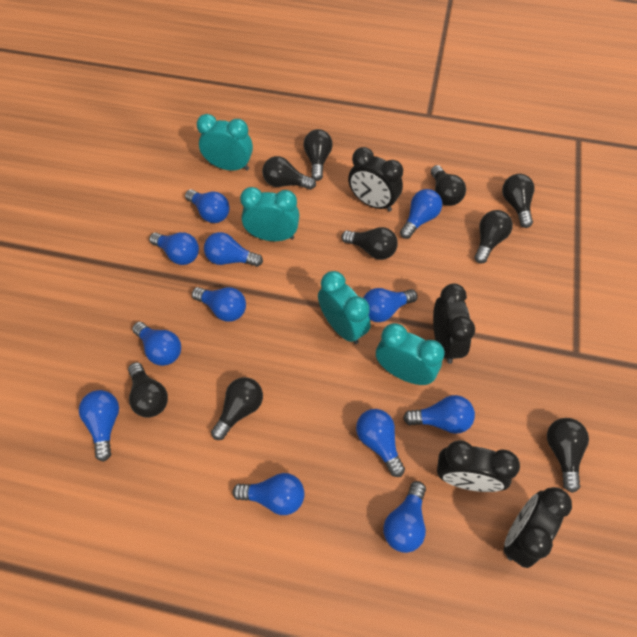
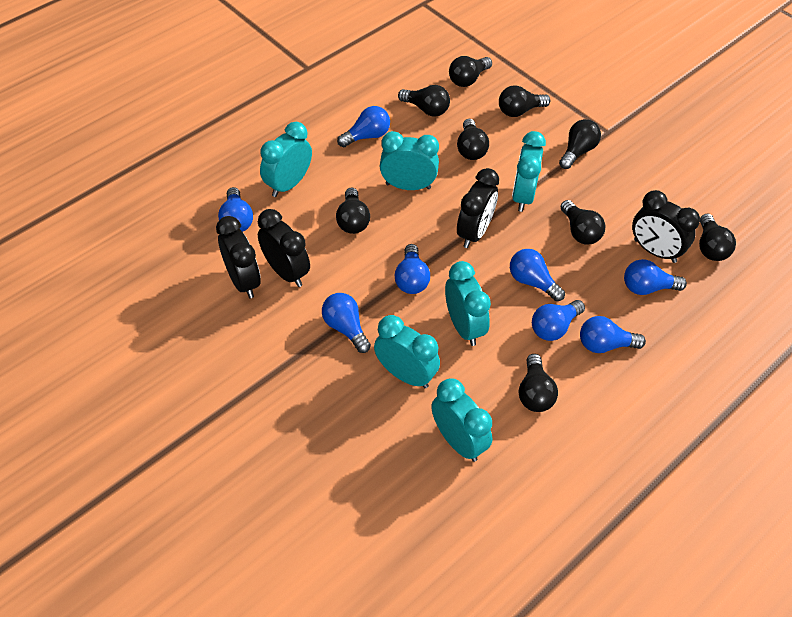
blue light bulb: 12 -> 8
turquoise clock: 4 -> 6

